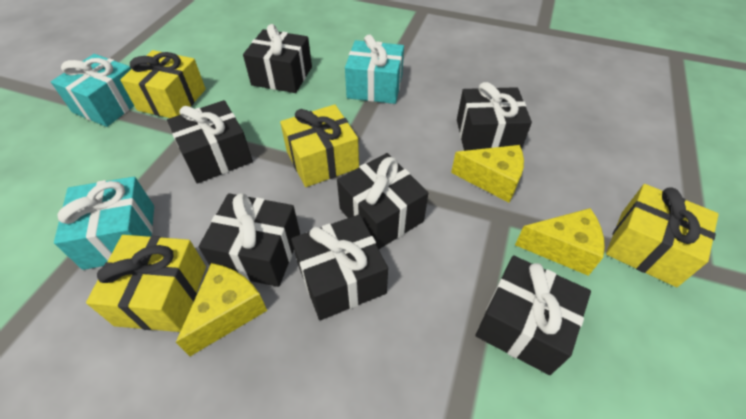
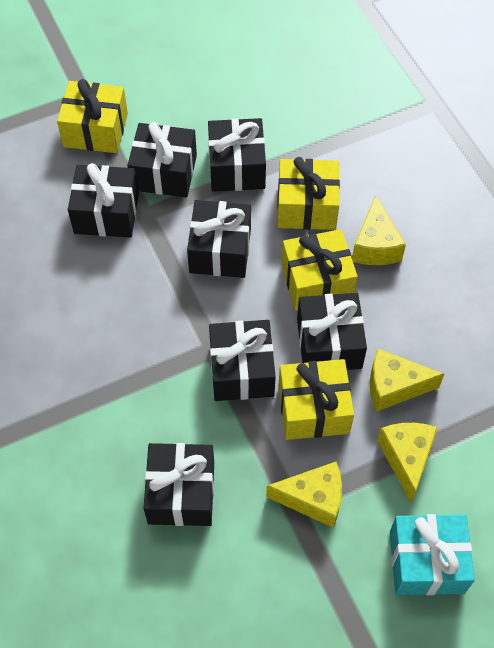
turquoise gift: 3 -> 1
yellow cheese: 3 -> 4

